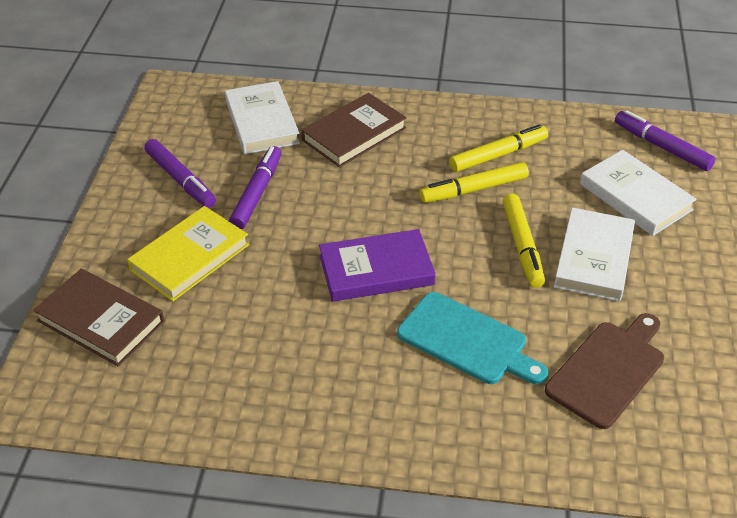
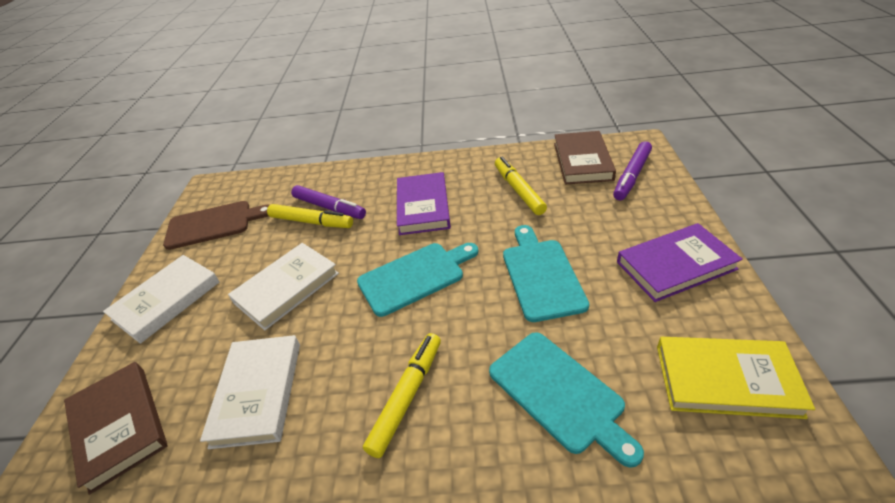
purple book: 1 -> 2
purple marker: 3 -> 2
turquoise cutting board: 1 -> 3

